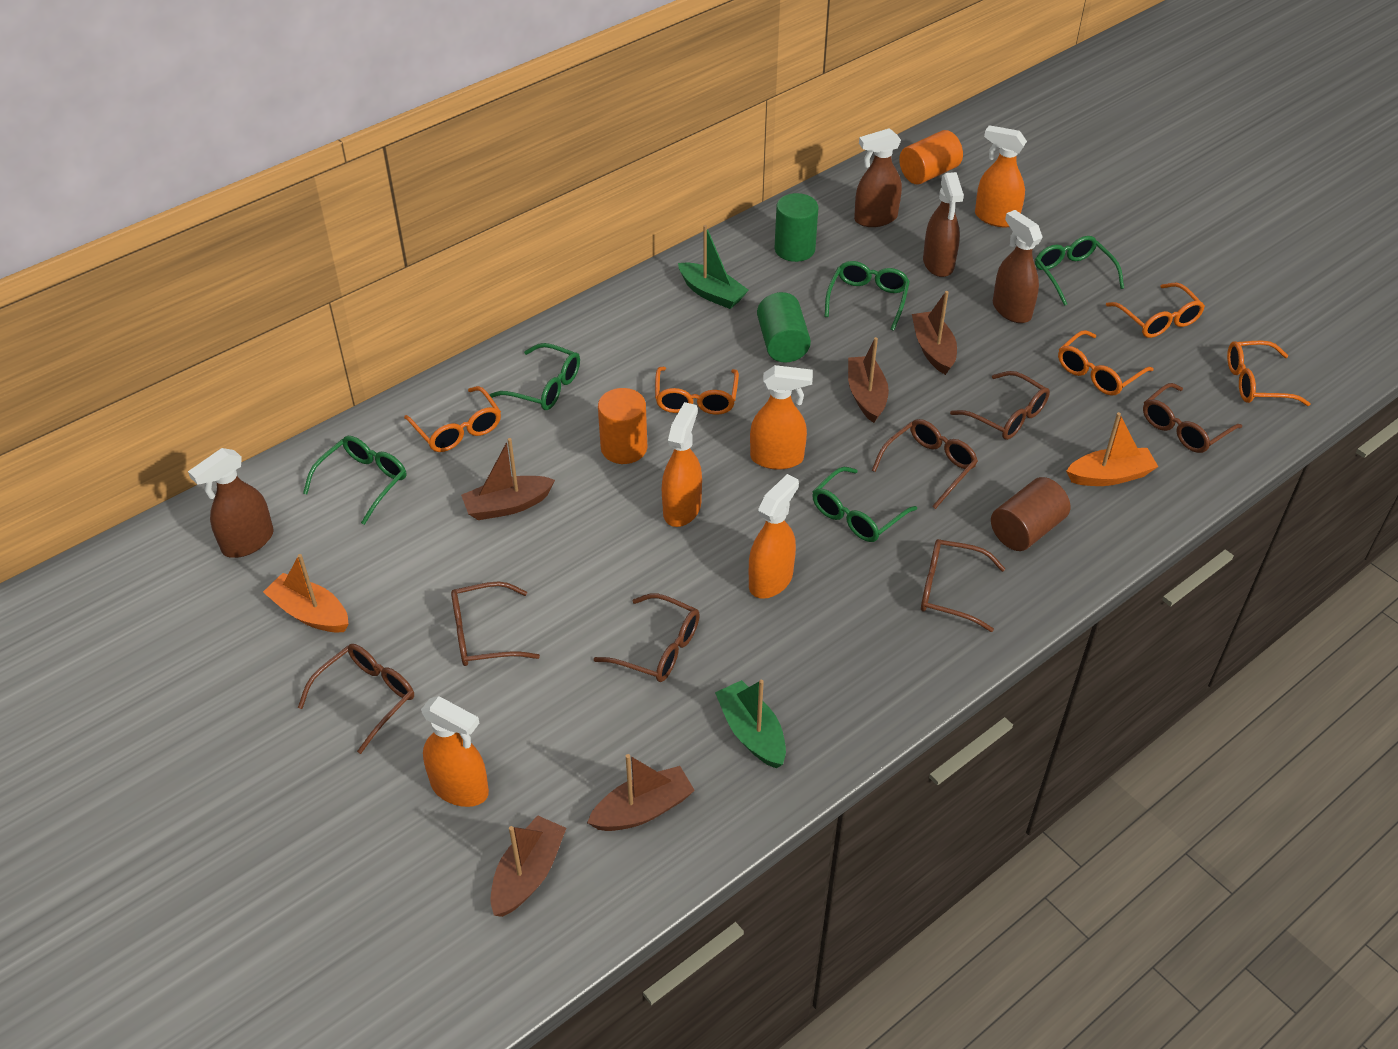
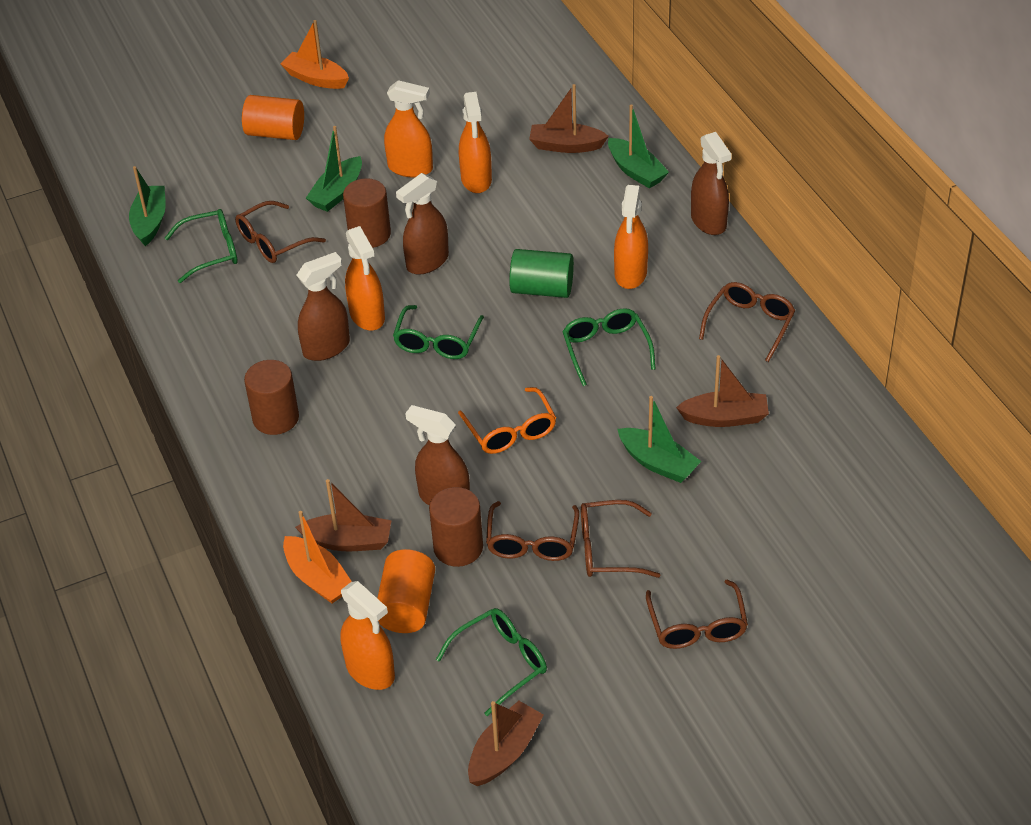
brown boat: 5 -> 4
brown cylinder: 1 -> 3
brown glasses: 7 -> 5
green boat: 2 -> 4
green cylinder: 2 -> 1
green glasses: 5 -> 4
orange glasses: 5 -> 1

